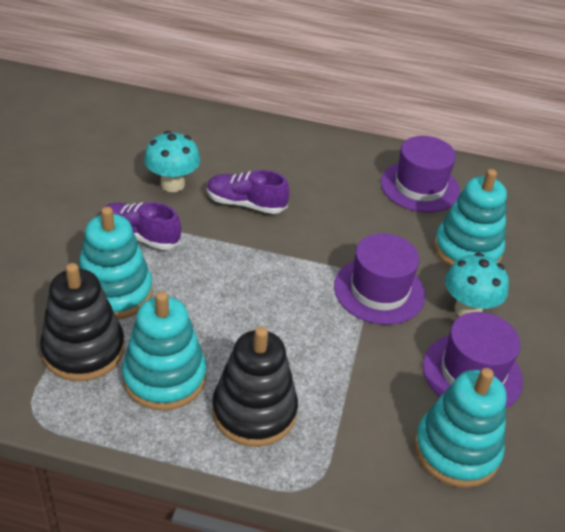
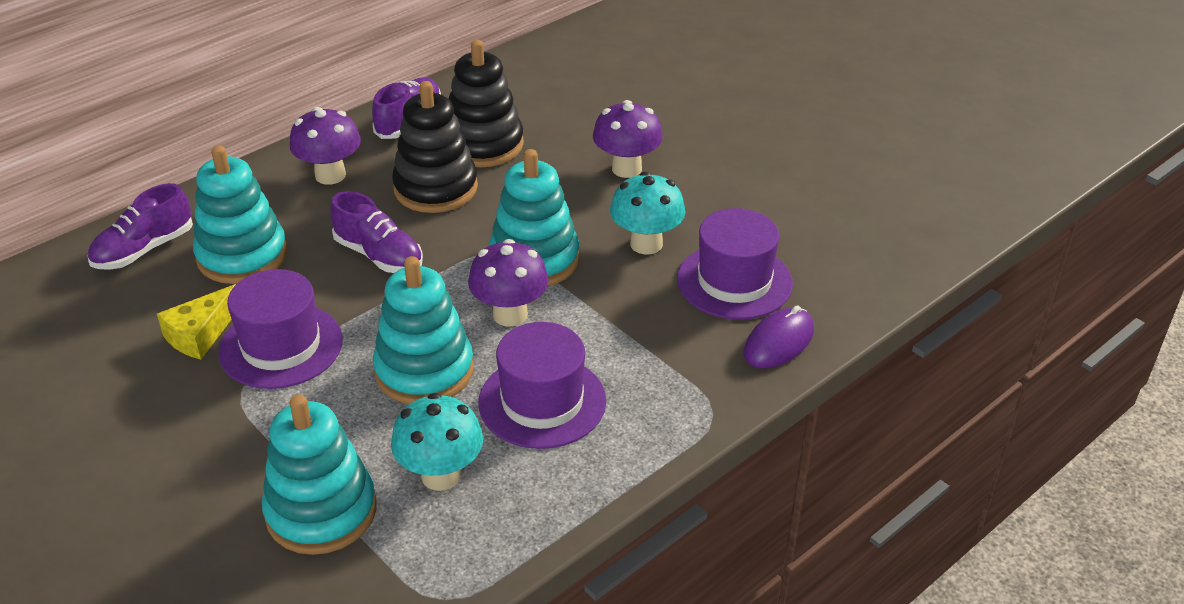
purple mouse: 0 -> 1
purple mushroom: 0 -> 3
purple shoe: 2 -> 3
yellow cheese: 0 -> 1

